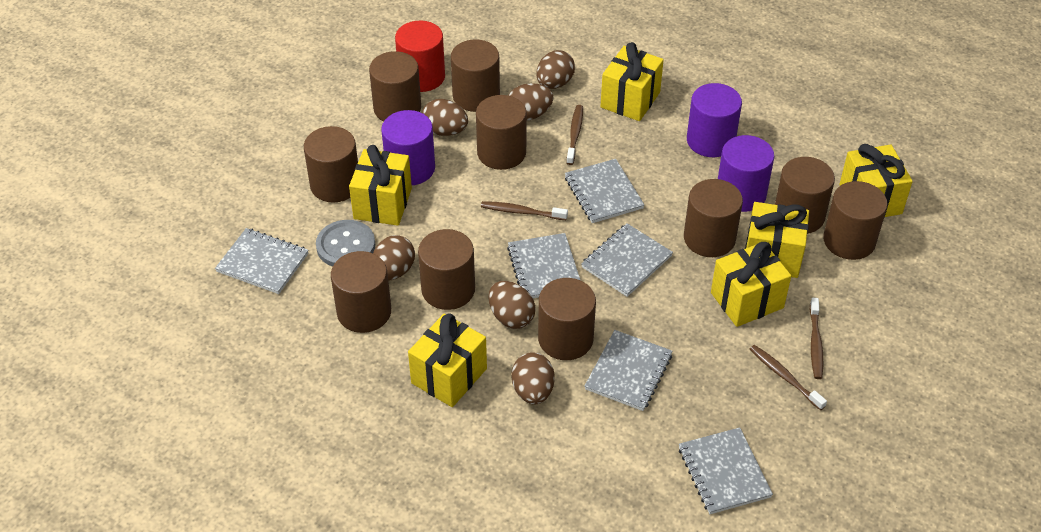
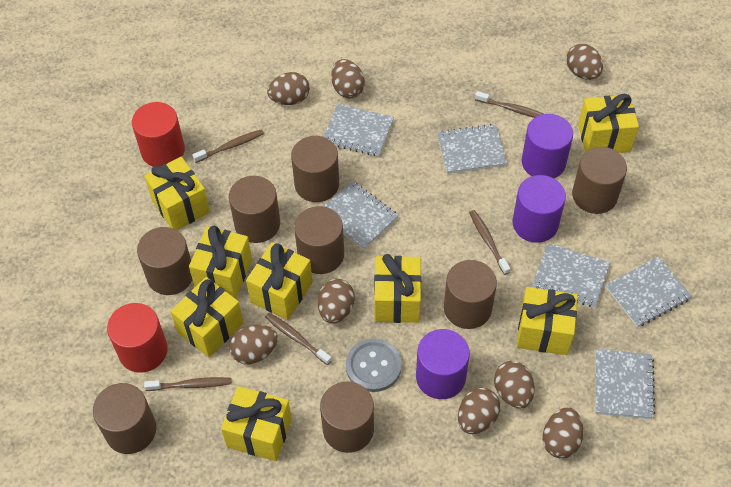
brown cylinder: 10 -> 8
brown egg: 6 -> 8
brown toothbrush: 4 -> 5
red cylinder: 1 -> 2
yellow gift: 6 -> 8

